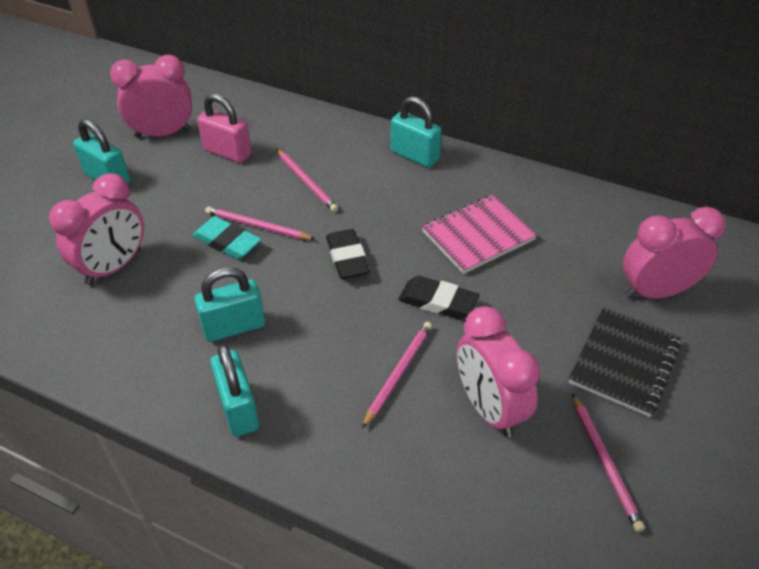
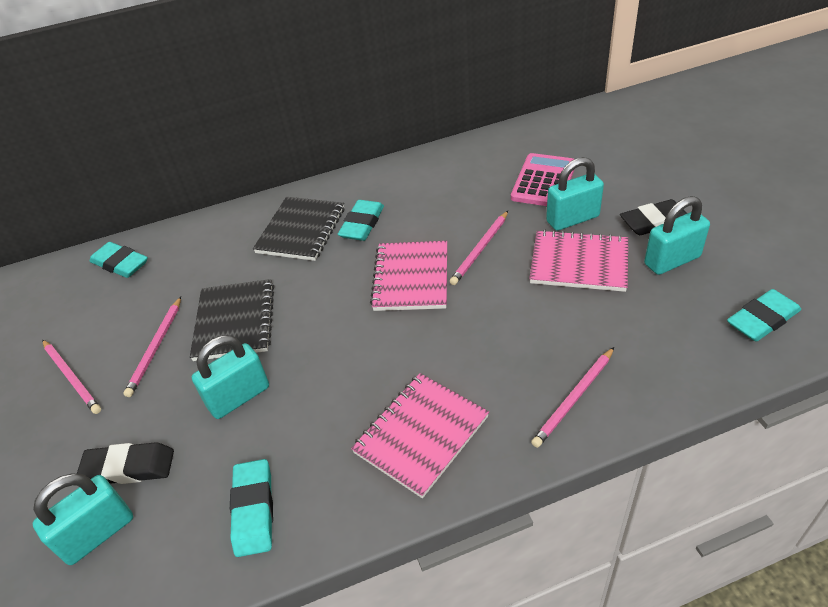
black notebook: 1 -> 2
pink calculator: 0 -> 1
pink clock: 4 -> 0
pink notebook: 1 -> 3
pink padlock: 1 -> 0
turquoise eraser: 1 -> 4

